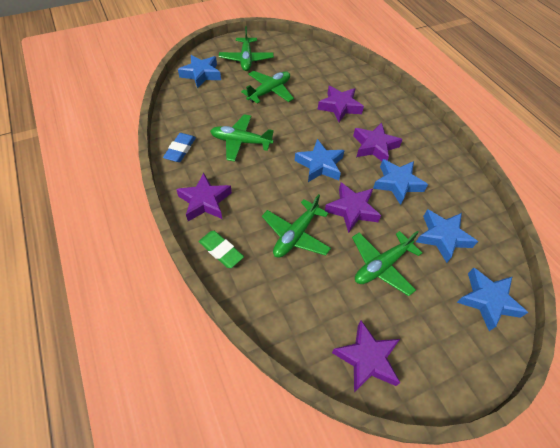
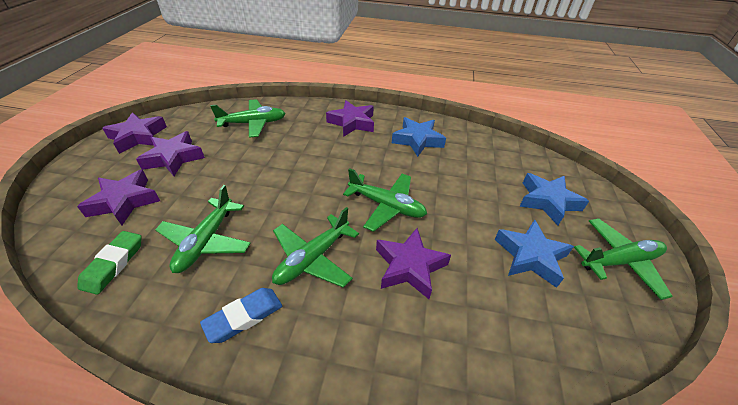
blue star: 5 -> 3

